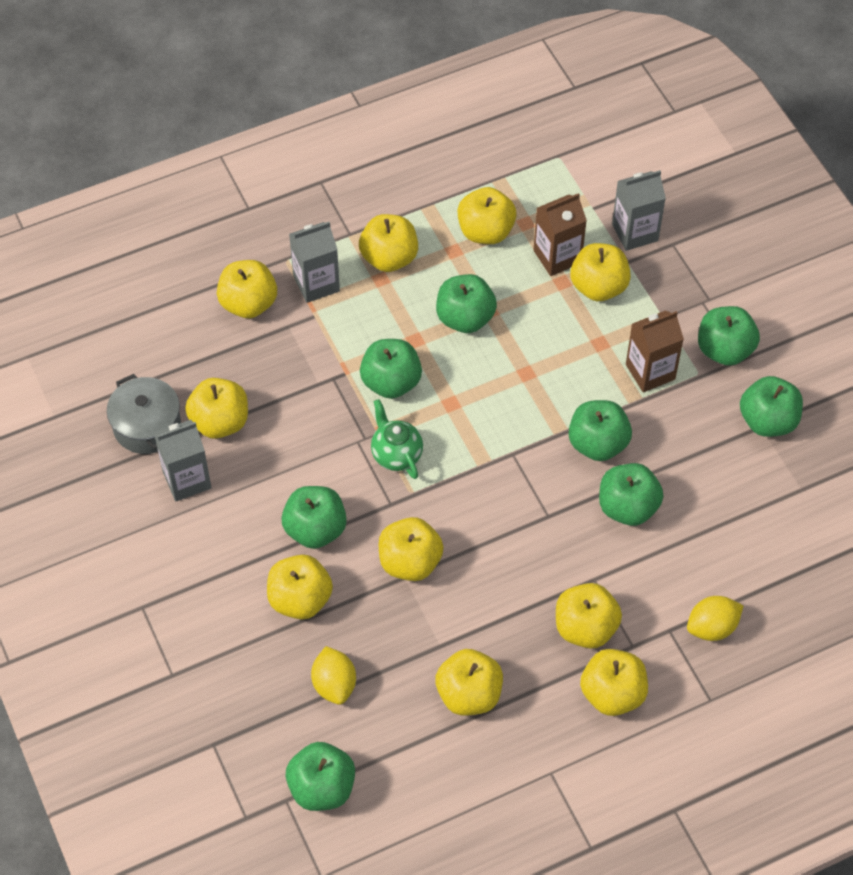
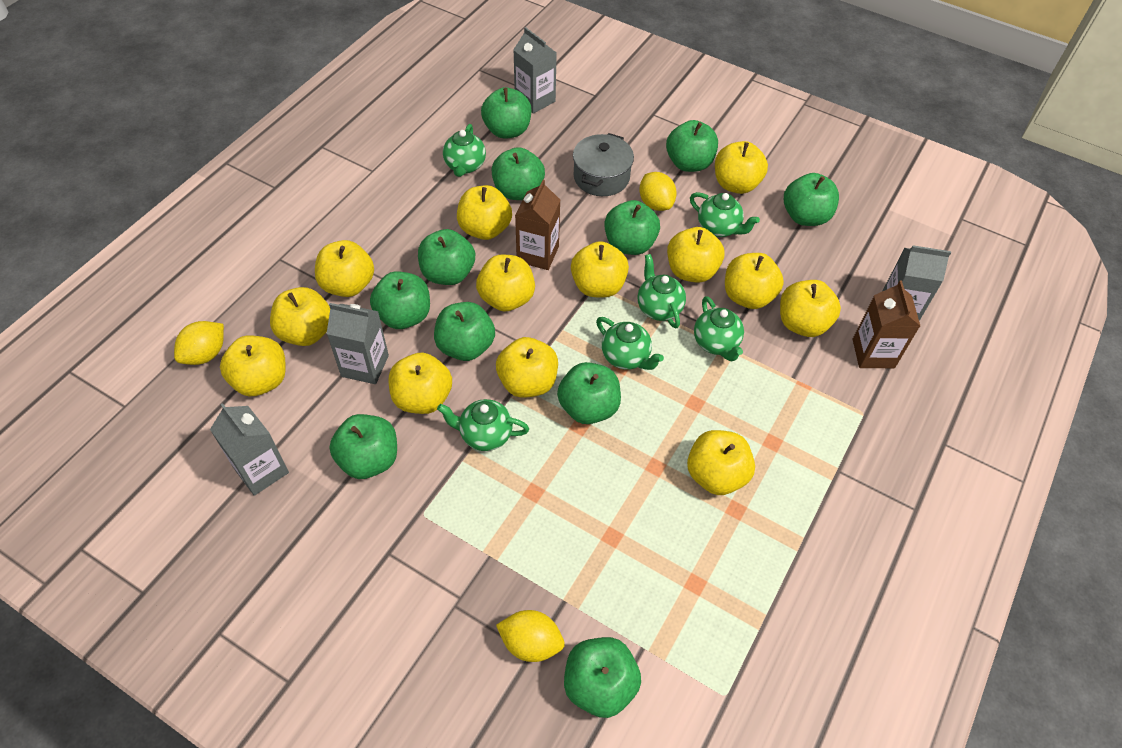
green apple: 8 -> 11
green teapot: 1 -> 6
grey carton: 3 -> 4
yellow apple: 10 -> 13
yellow lemon: 2 -> 3

